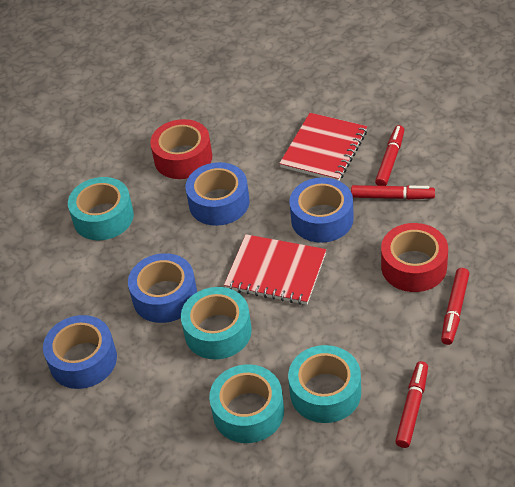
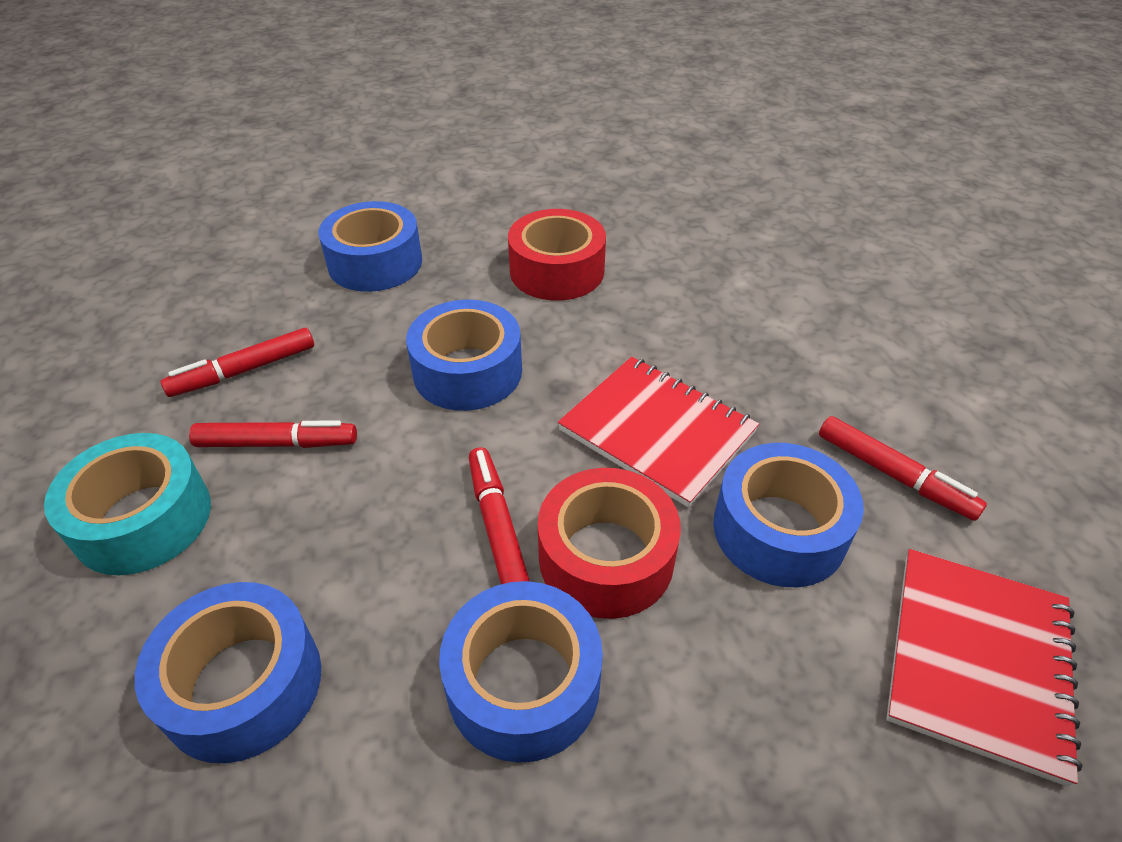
blue tape: 4 -> 5
turquoise tape: 4 -> 1

